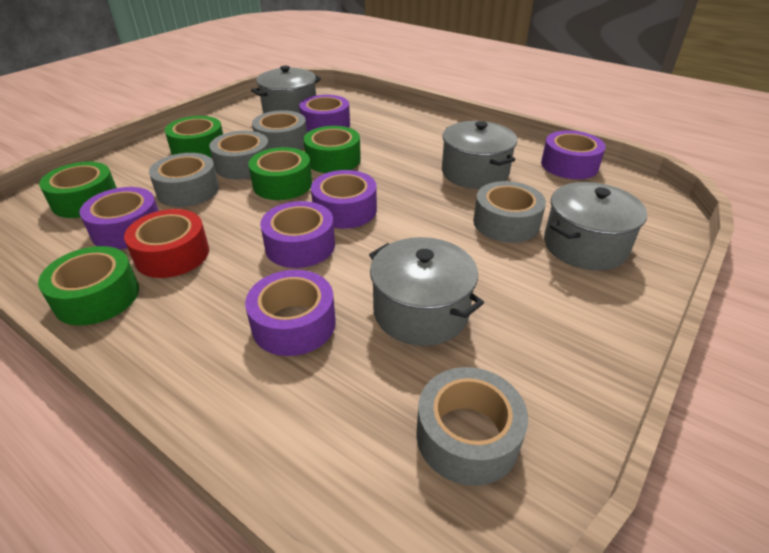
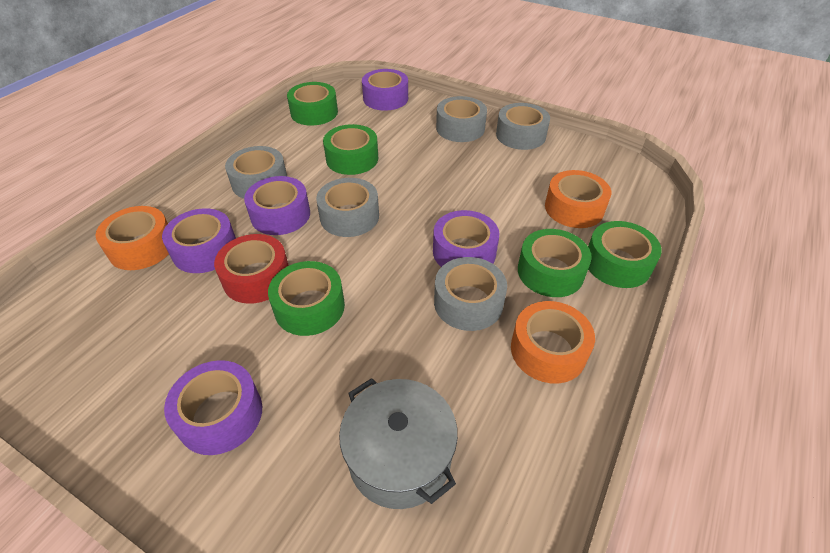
grey pot: 4 -> 1
orange tape: 0 -> 3
purple tape: 6 -> 5

